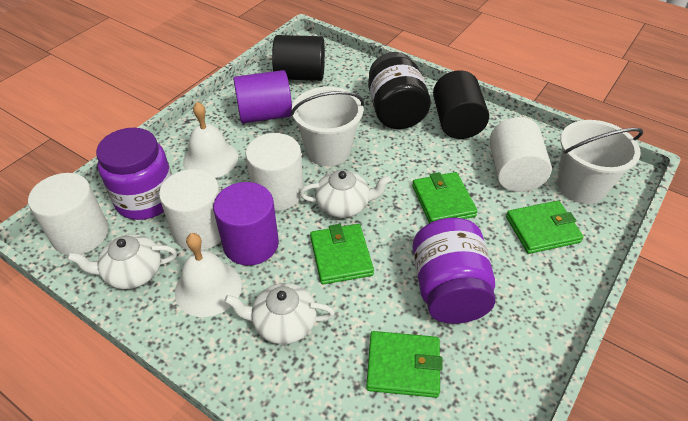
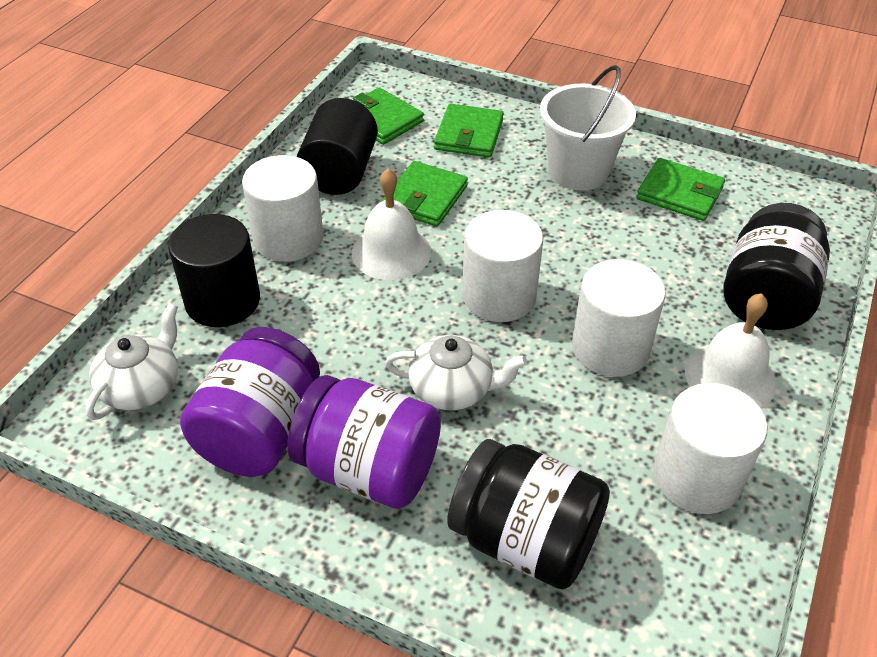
black jar: 1 -> 2
purple cylinder: 2 -> 0
white bucket: 2 -> 1
white teapot: 3 -> 2

